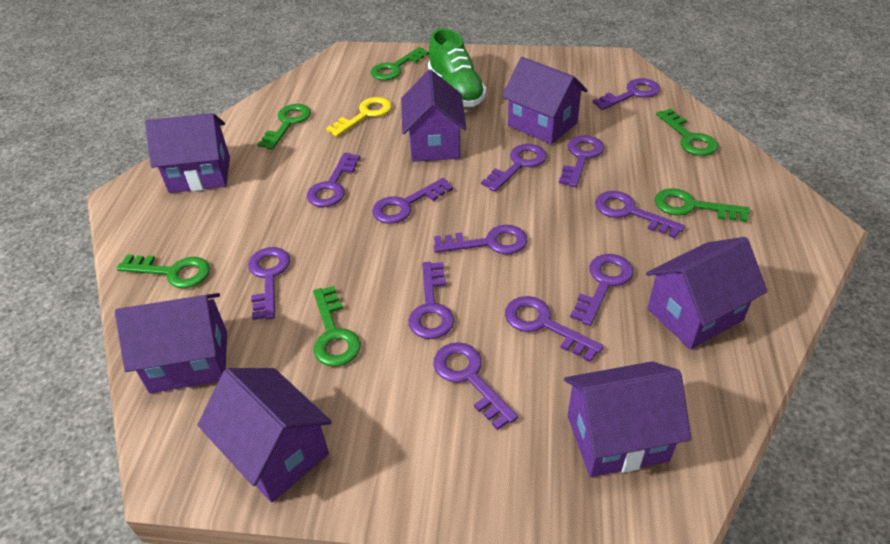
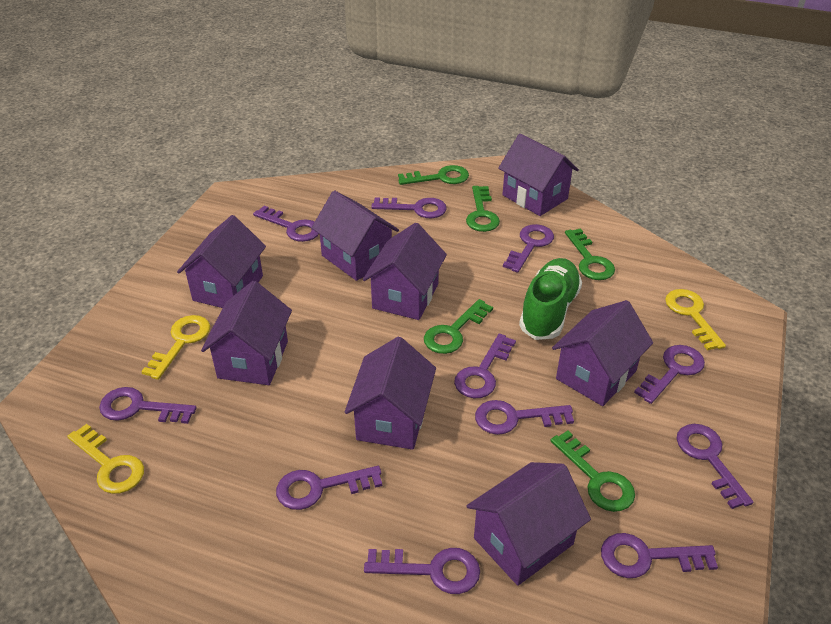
green key: 6 -> 5
purple house: 7 -> 8
purple key: 12 -> 11
yellow key: 1 -> 3

